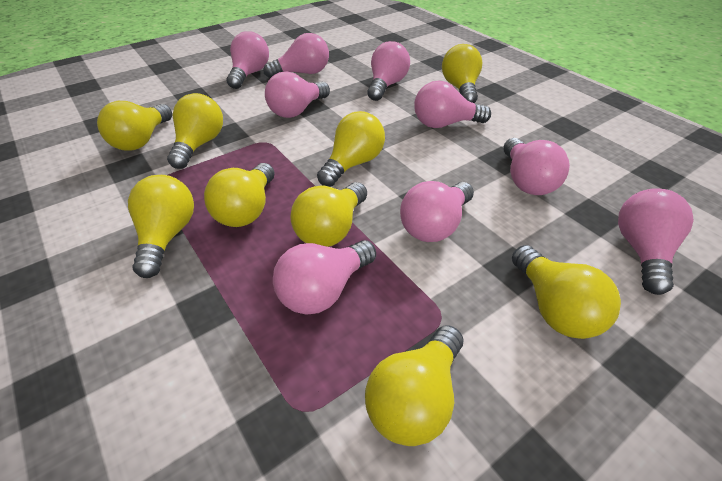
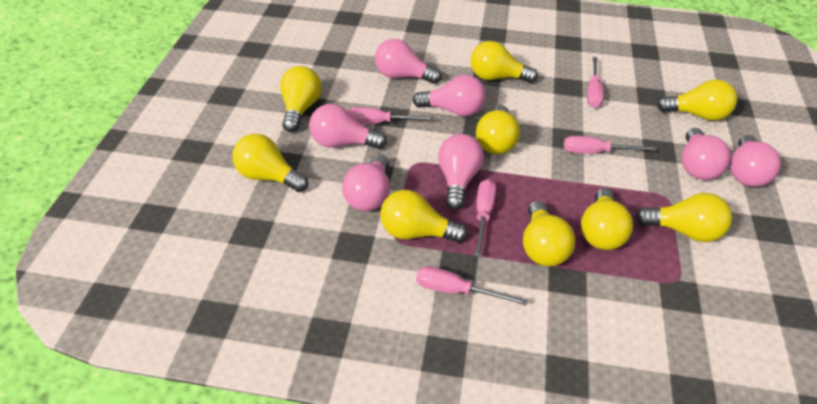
pink light bulb: 9 -> 7
pink screwdriver: 0 -> 5

